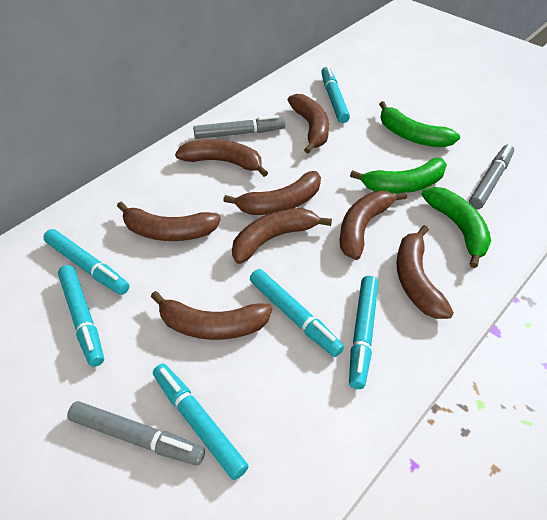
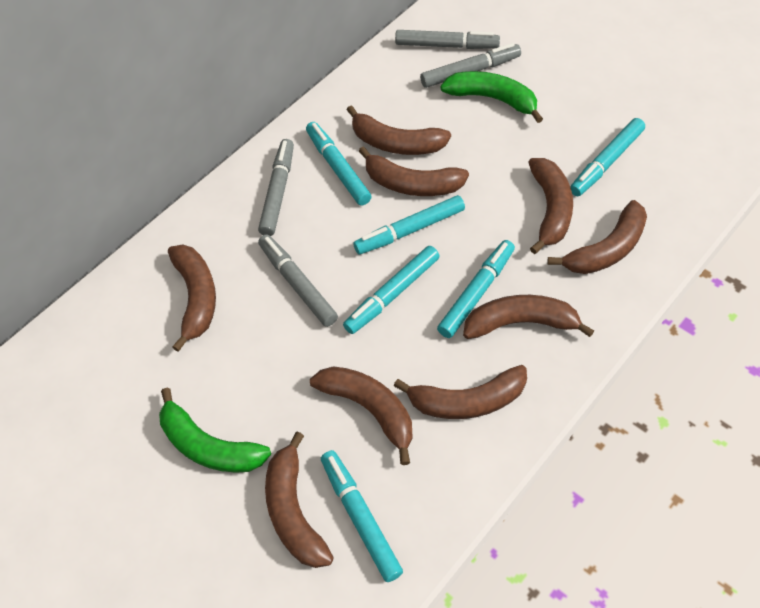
brown banana: 8 -> 9
green banana: 3 -> 2
grey marker: 3 -> 4

